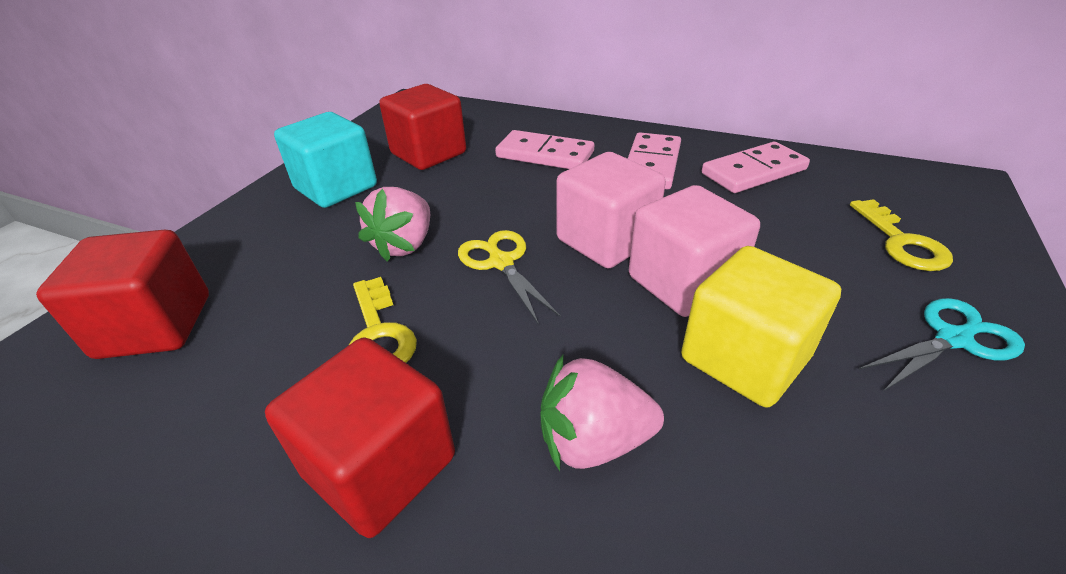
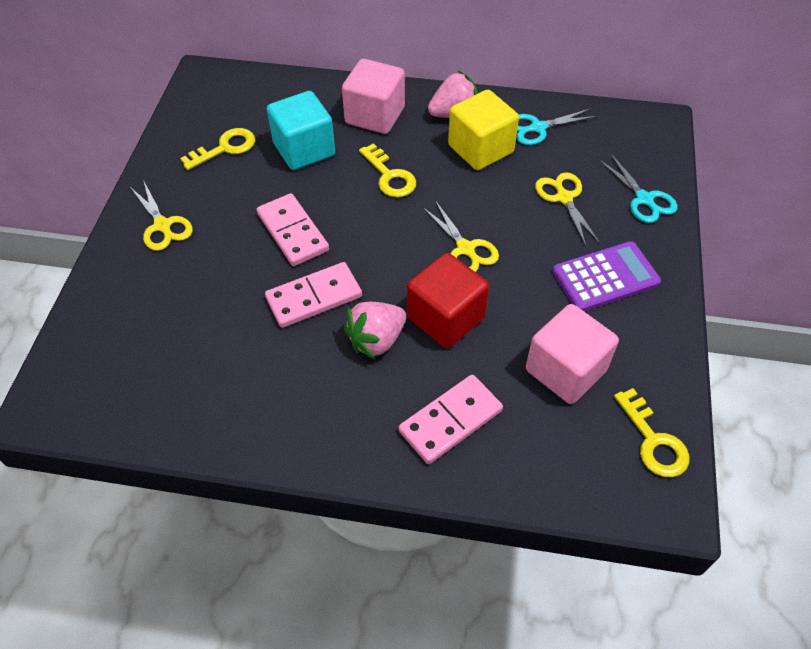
purple calculator: 0 -> 1
red cube: 3 -> 1
turquoise scissors: 1 -> 2
yellow key: 2 -> 3
yellow scissors: 1 -> 3

